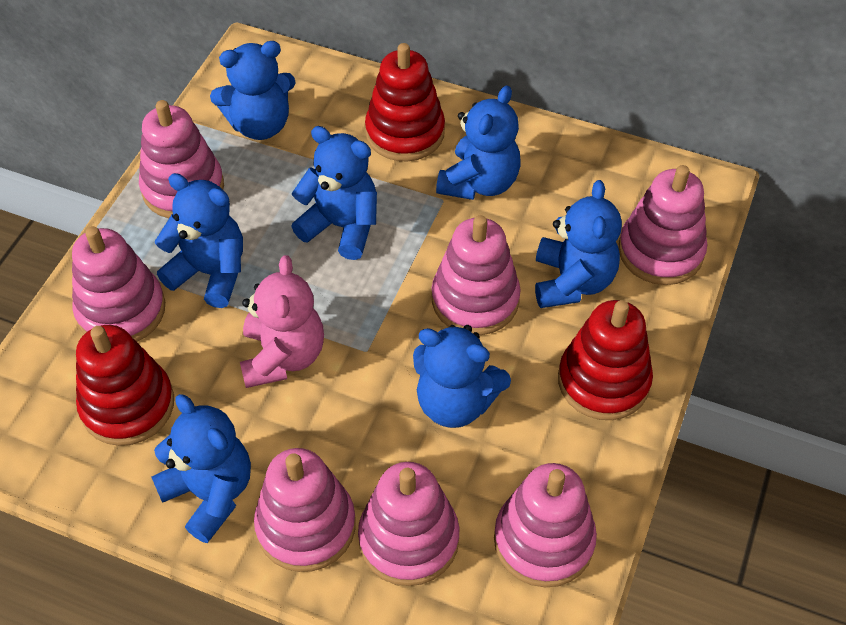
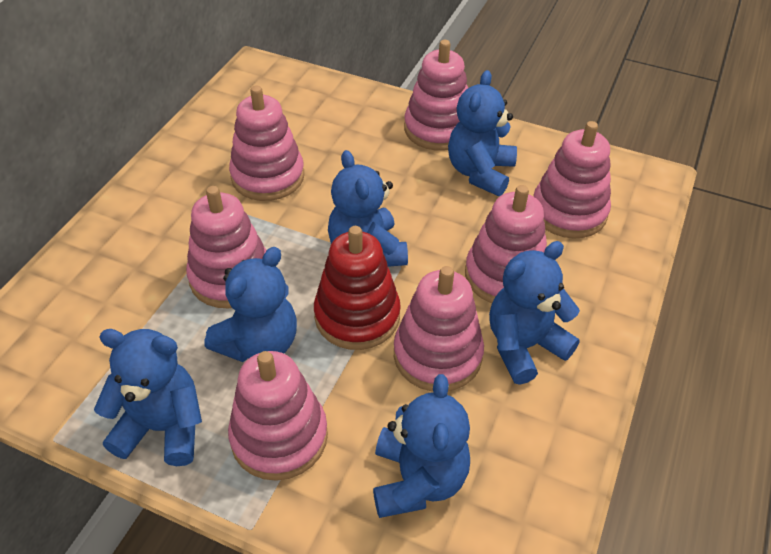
blue teddy bear: 7 -> 6
pink teddy bear: 1 -> 0
red stacking toy: 3 -> 1

